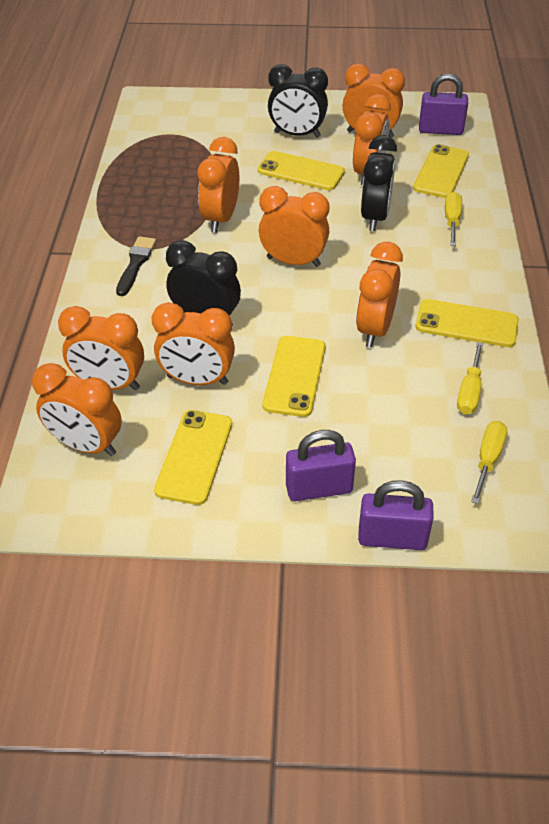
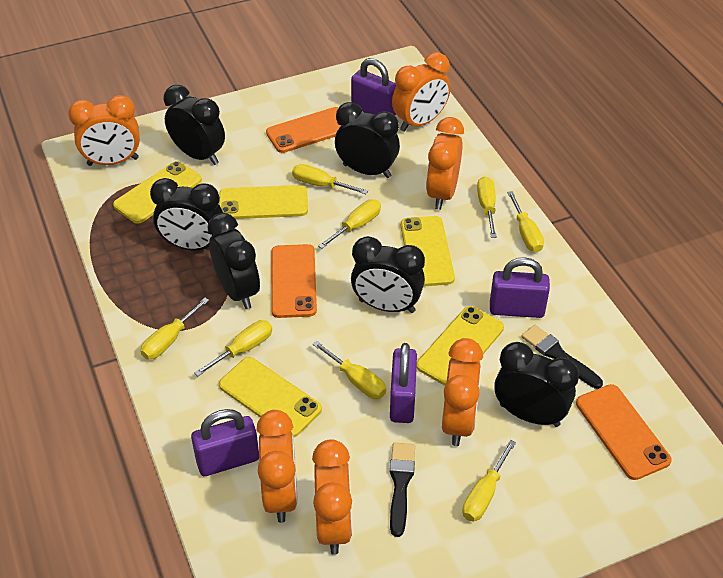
black brush: 1 -> 2
black clock: 3 -> 6
orange clock: 8 -> 6
orange phone: 0 -> 3
purple padlock: 3 -> 4
yellow screwdriver: 3 -> 8

